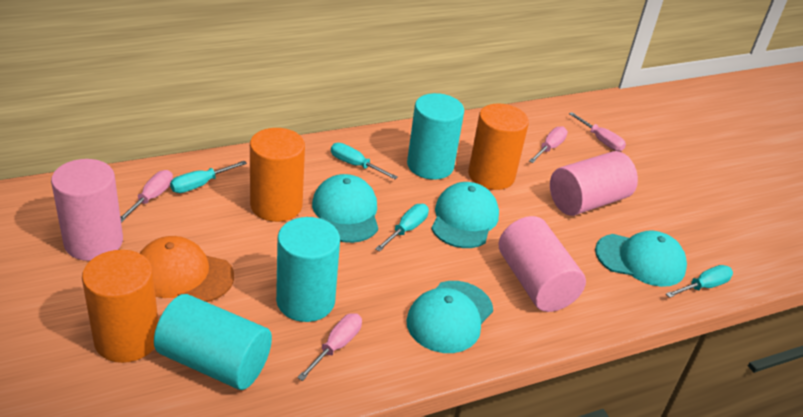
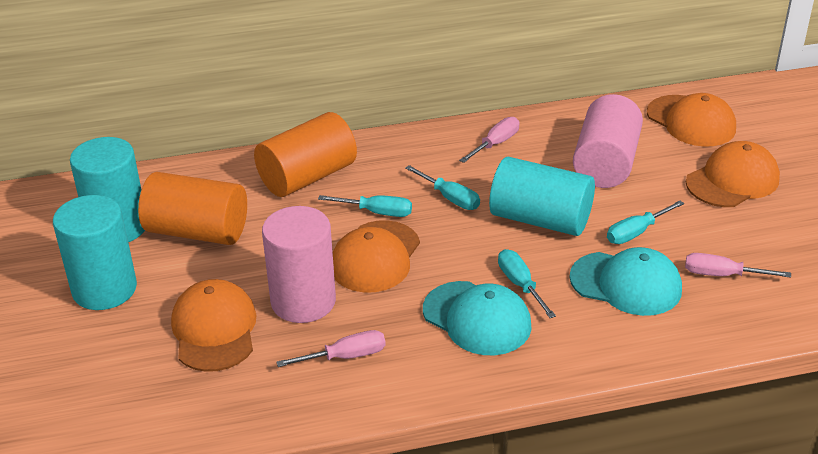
orange cap: 1 -> 4
orange cylinder: 3 -> 2
pink cylinder: 3 -> 2
pink screwdriver: 4 -> 3
turquoise cap: 4 -> 2

